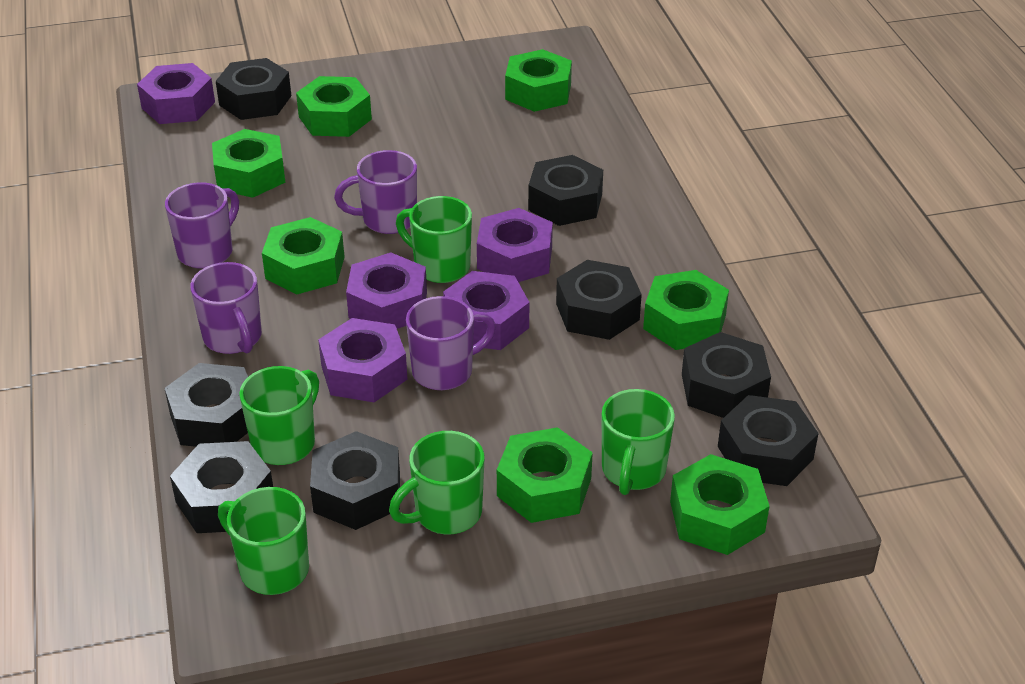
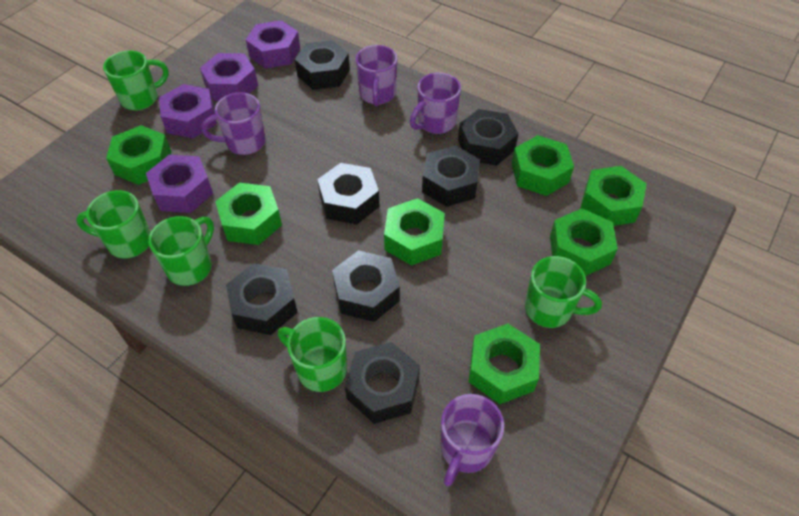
black nut: 8 -> 7
purple nut: 5 -> 4

